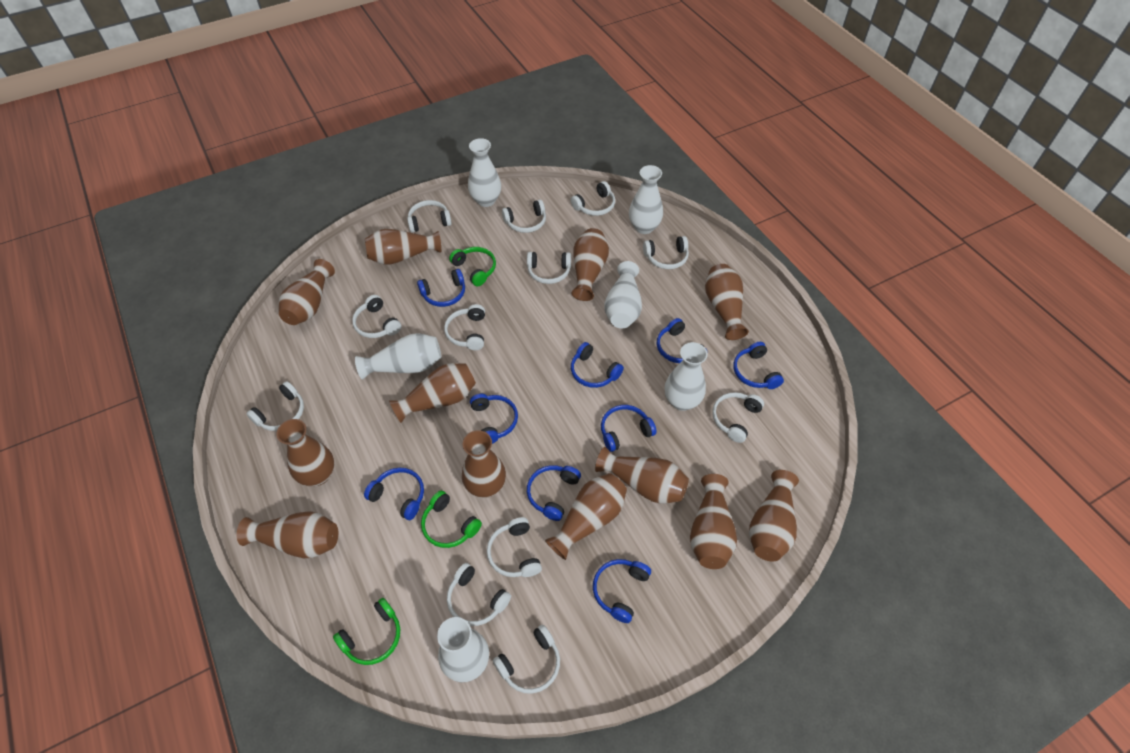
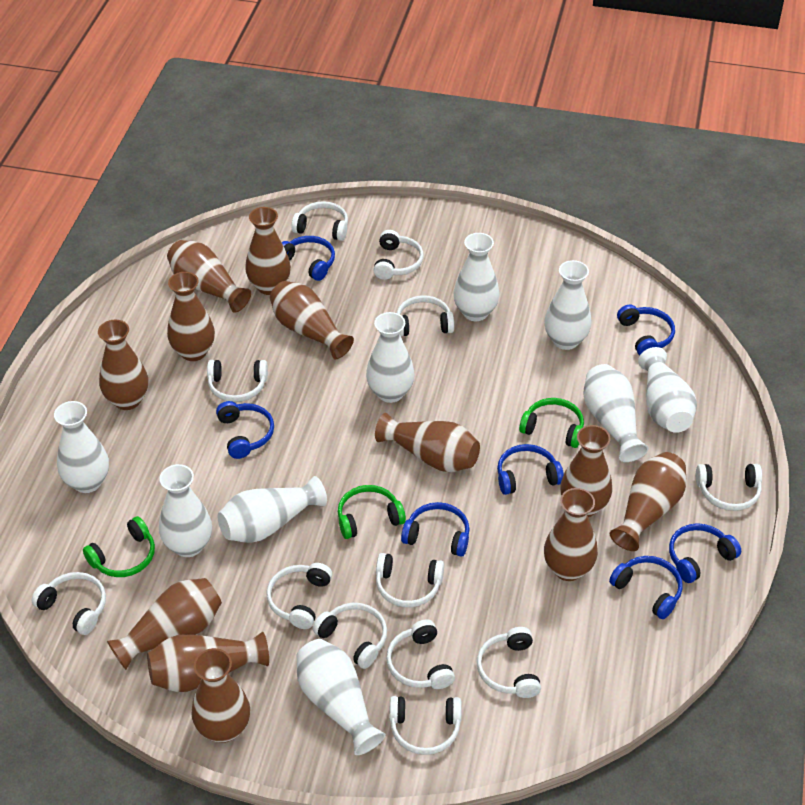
blue headphones: 9 -> 7
white vase: 6 -> 9

